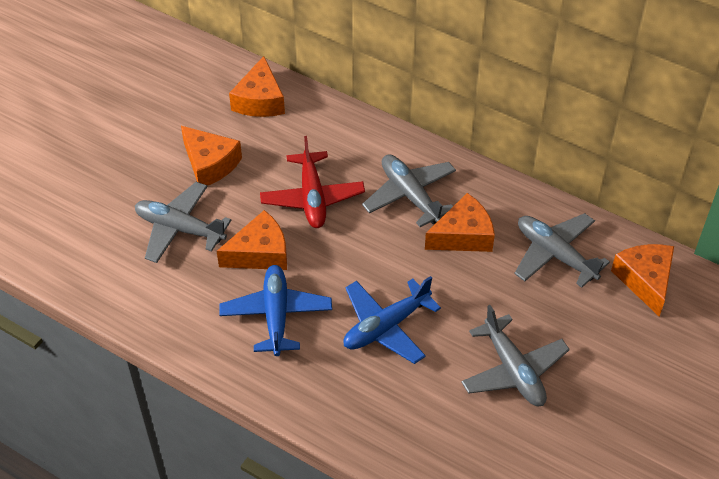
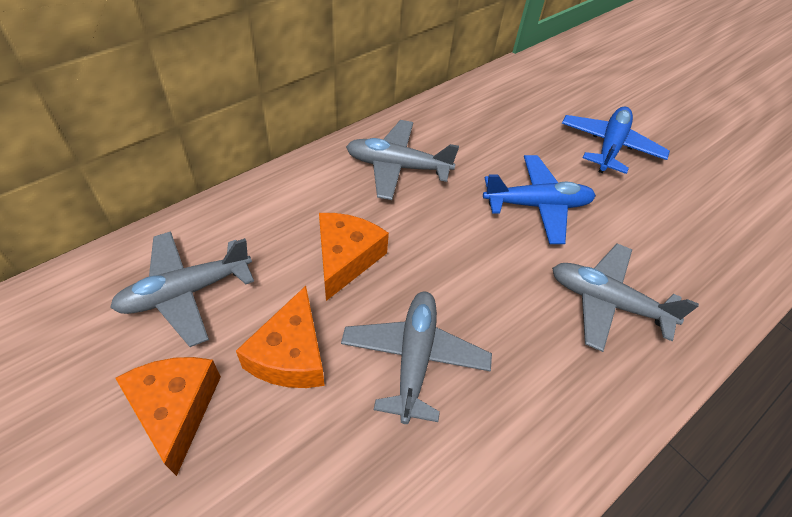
orange cheese: 5 -> 3
red plane: 1 -> 0

